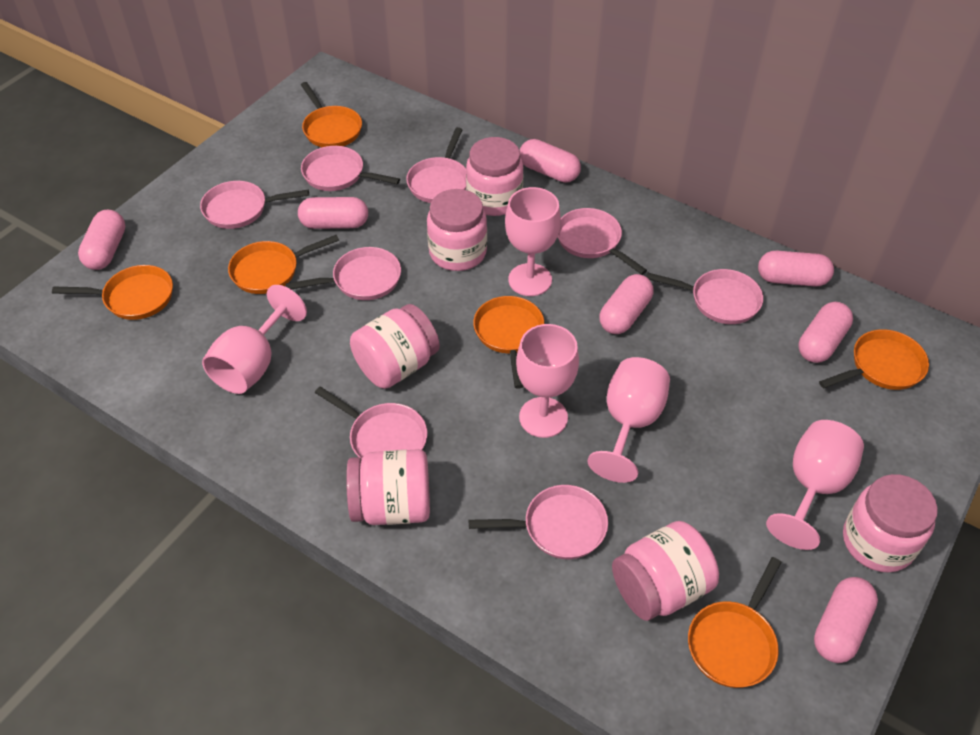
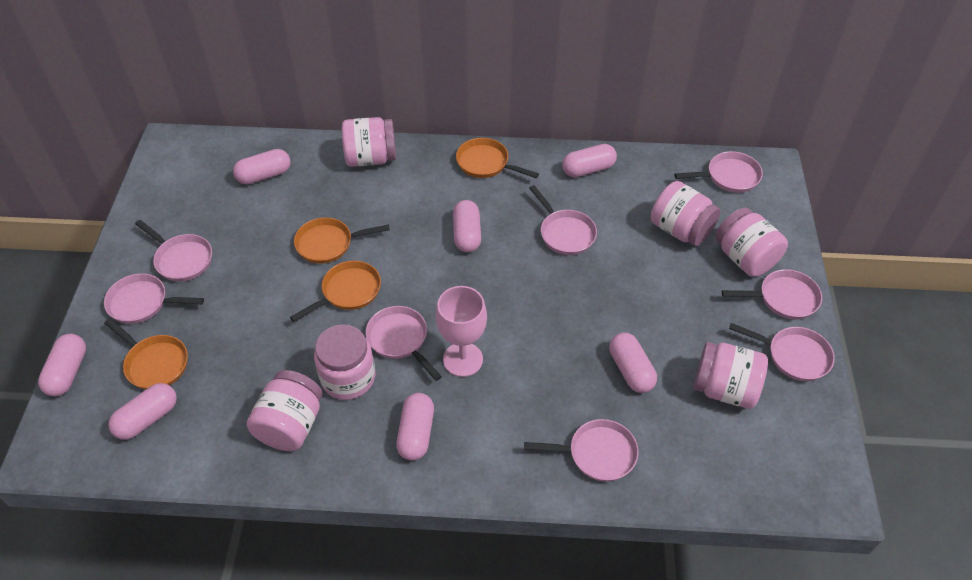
orange pan: 6 -> 4
pink goblet: 5 -> 1

